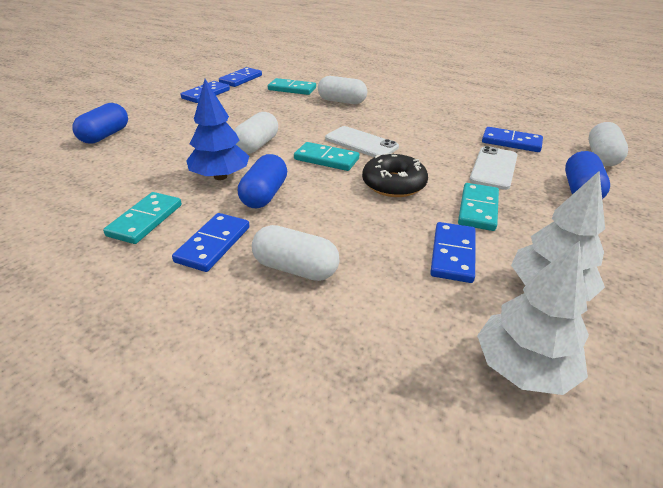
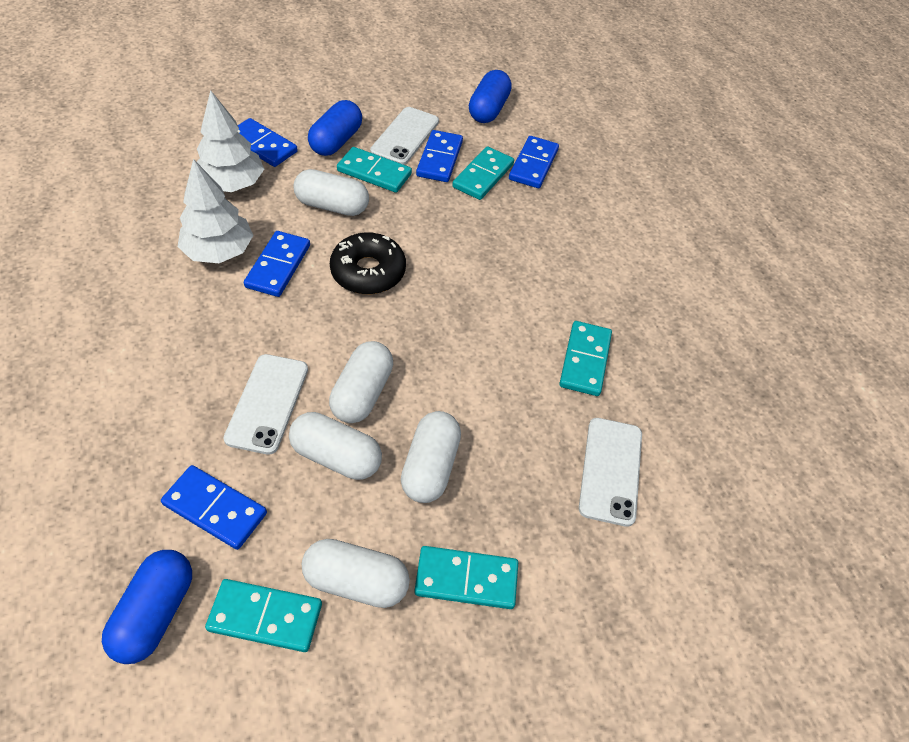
blue tree: 1 -> 0
turquoise domino: 4 -> 5
white capsule: 4 -> 5
white phone: 2 -> 3

